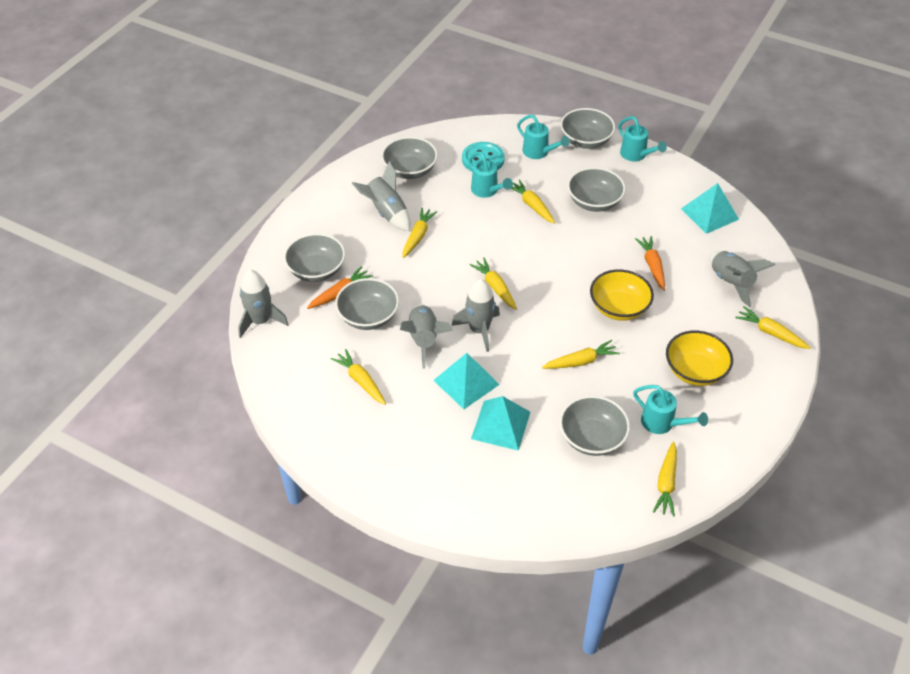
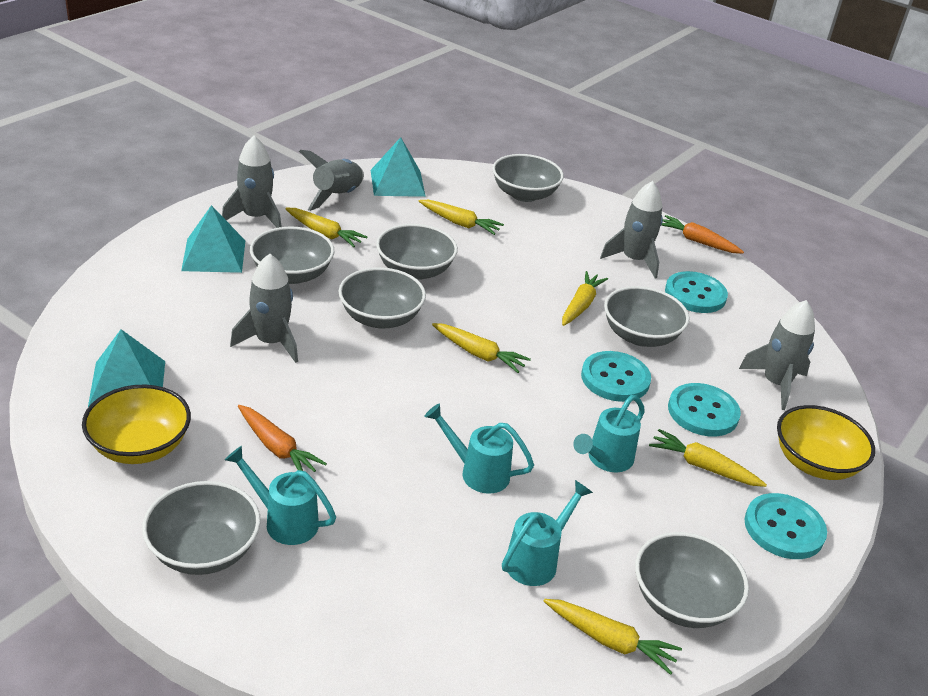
grey bowl: 6 -> 7
turquoise button: 1 -> 4
yellow carrot: 7 -> 6

